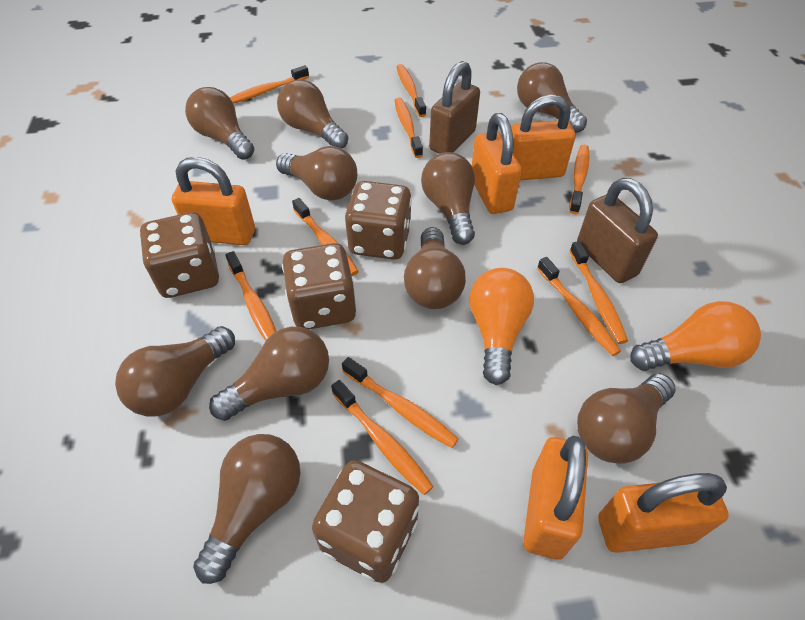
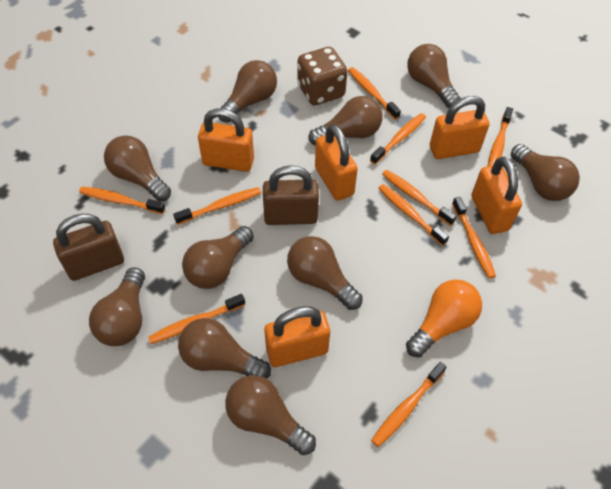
brown dice: 4 -> 1
orange light bulb: 2 -> 1

